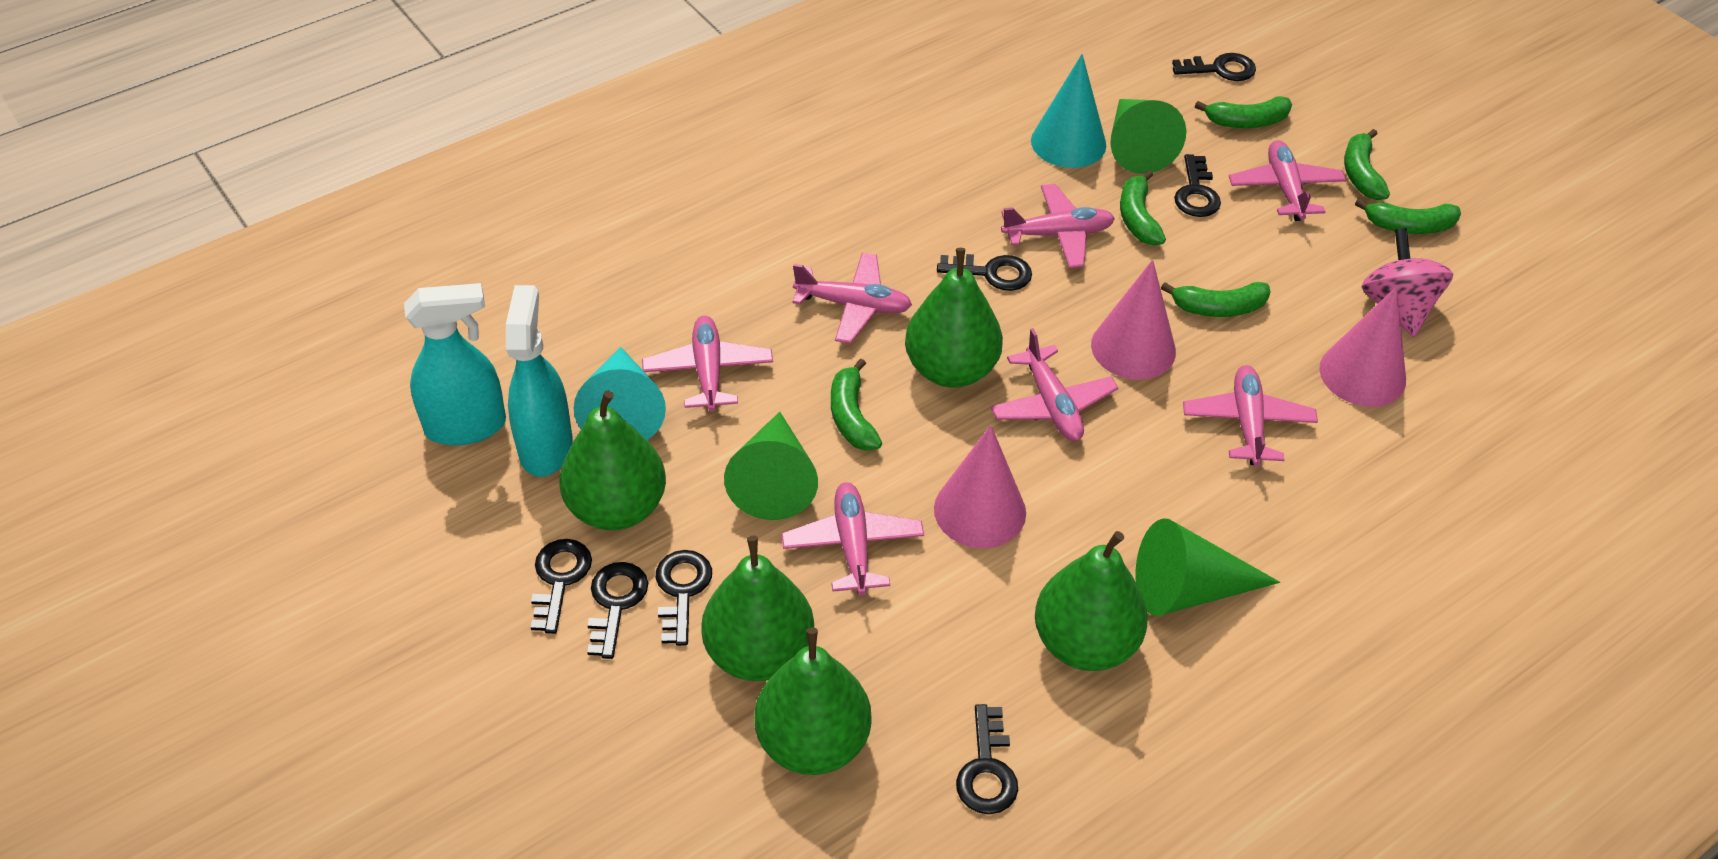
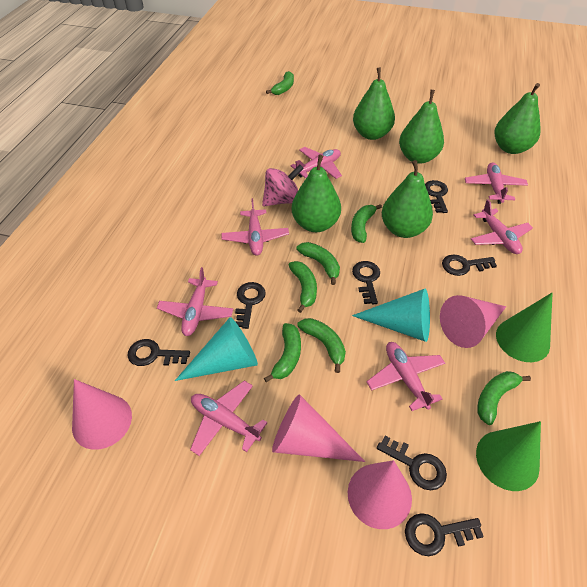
green banana: 6 -> 7
green cone: 3 -> 2
pink cone: 3 -> 4
turquoise spray bottle: 2 -> 0

